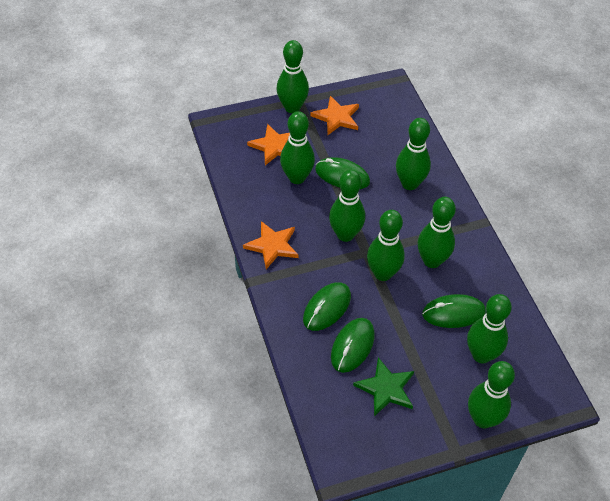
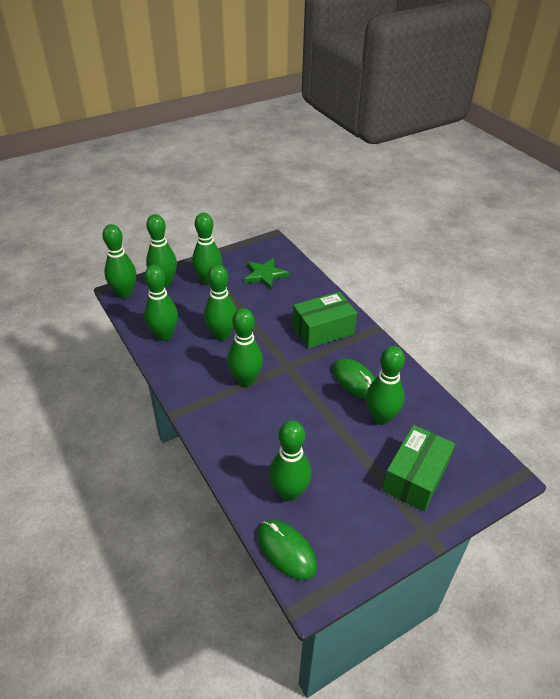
green box: 0 -> 2
green mouse: 4 -> 2
orange star: 3 -> 0

